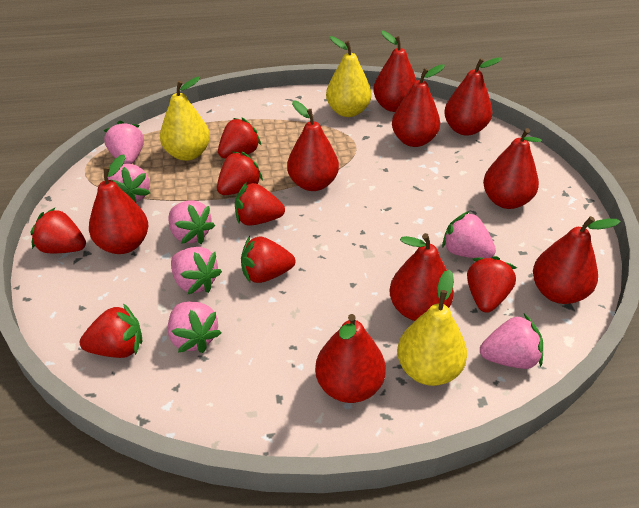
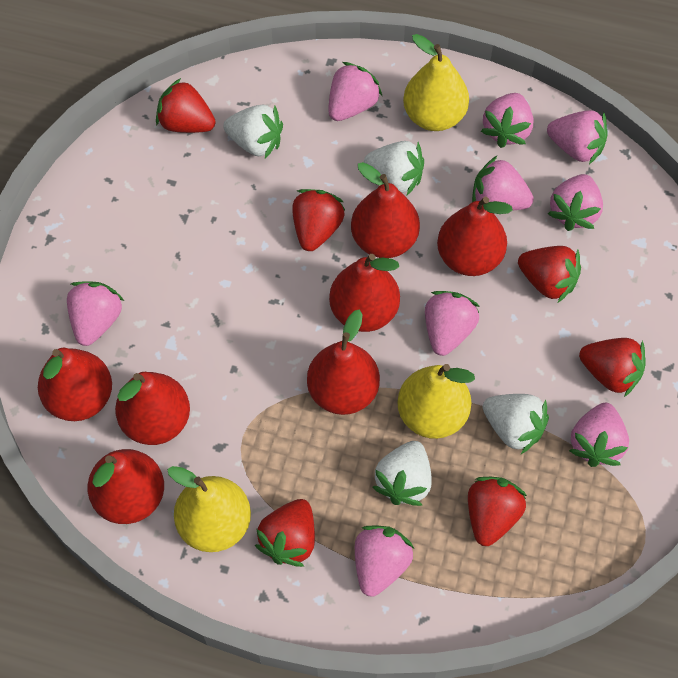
pink strawberry: 7 -> 9
red pear: 9 -> 7
red strawberry: 7 -> 6
white strawberry: 0 -> 4

